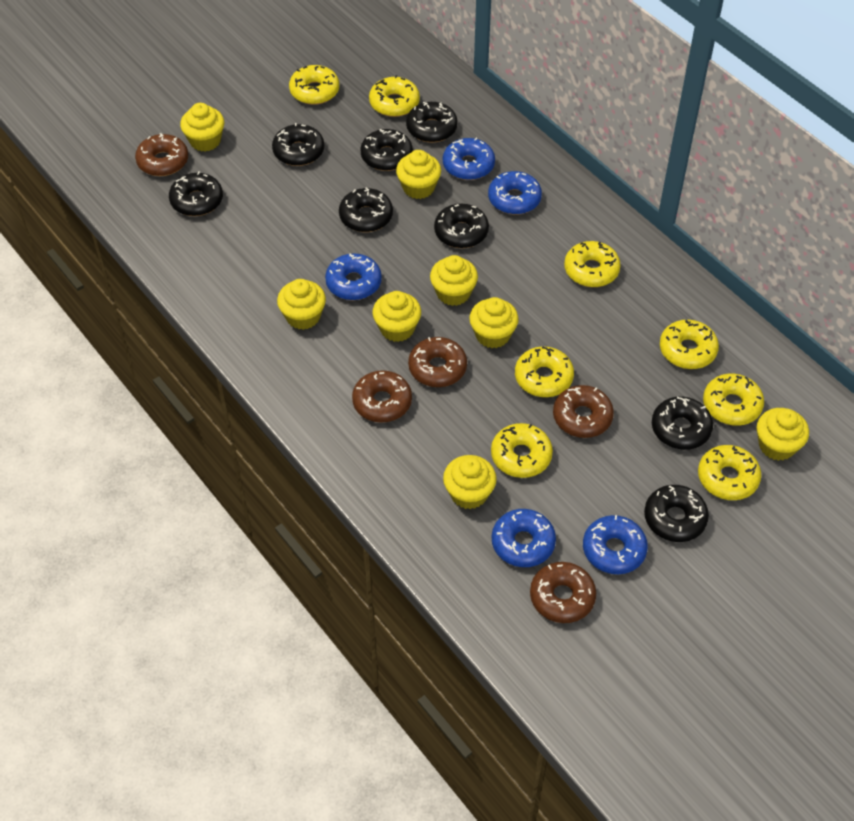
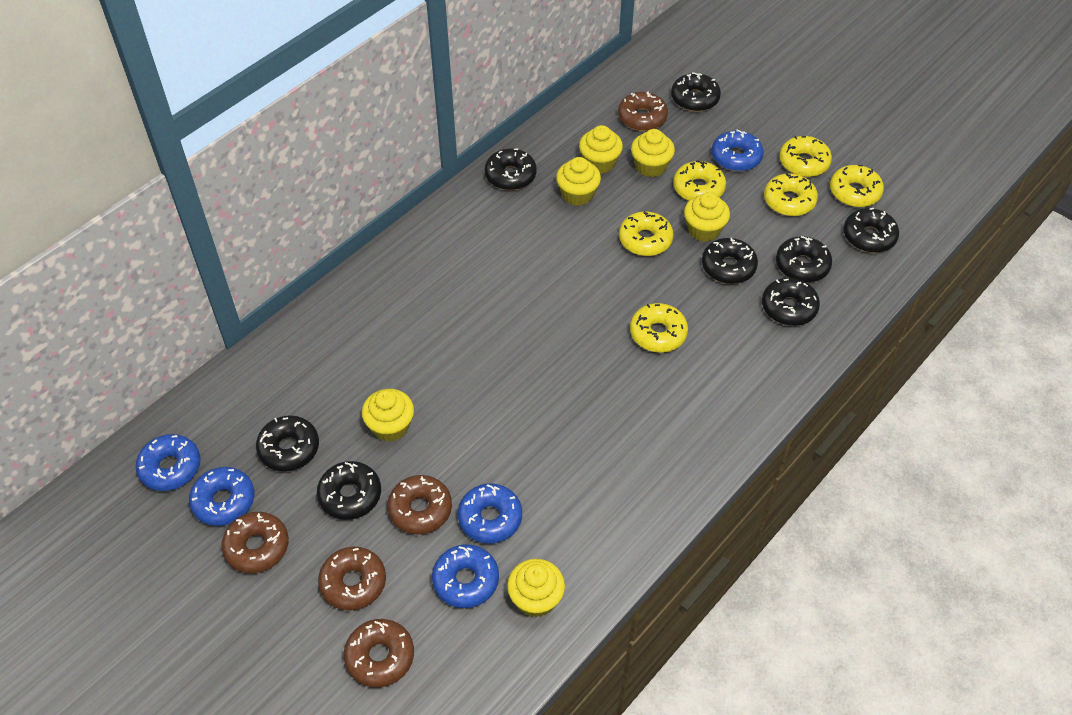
yellow cupcake: 8 -> 6
yellow donut: 8 -> 6

